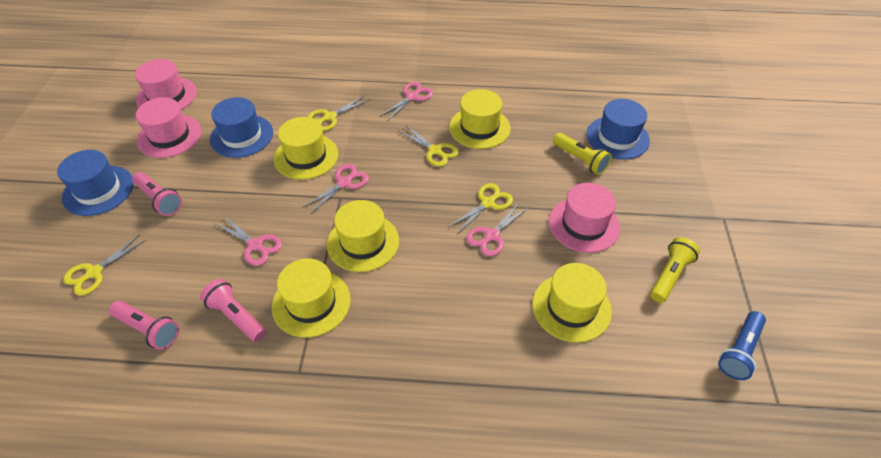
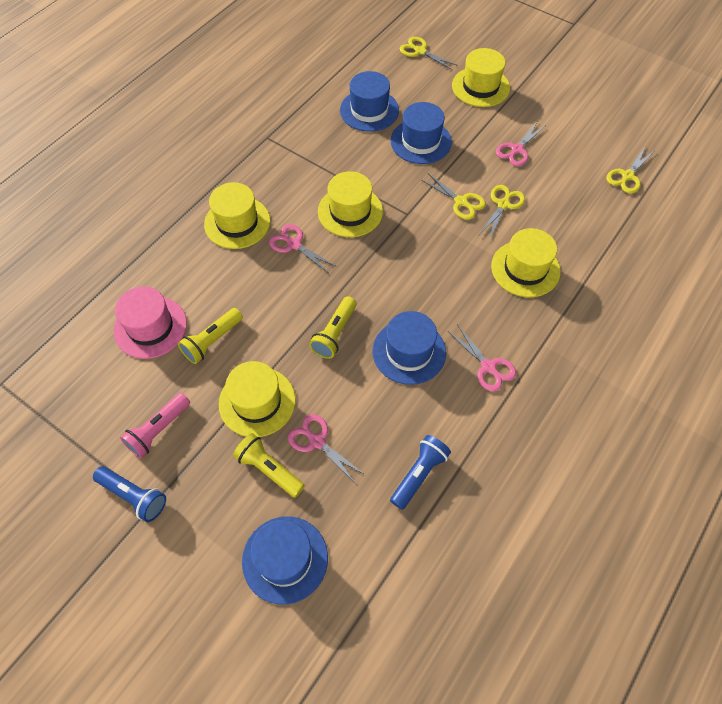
blue flashlight: 1 -> 2
blue hat: 3 -> 4
pink flashlight: 3 -> 1
pink hat: 3 -> 1
yellow flashlight: 2 -> 3

